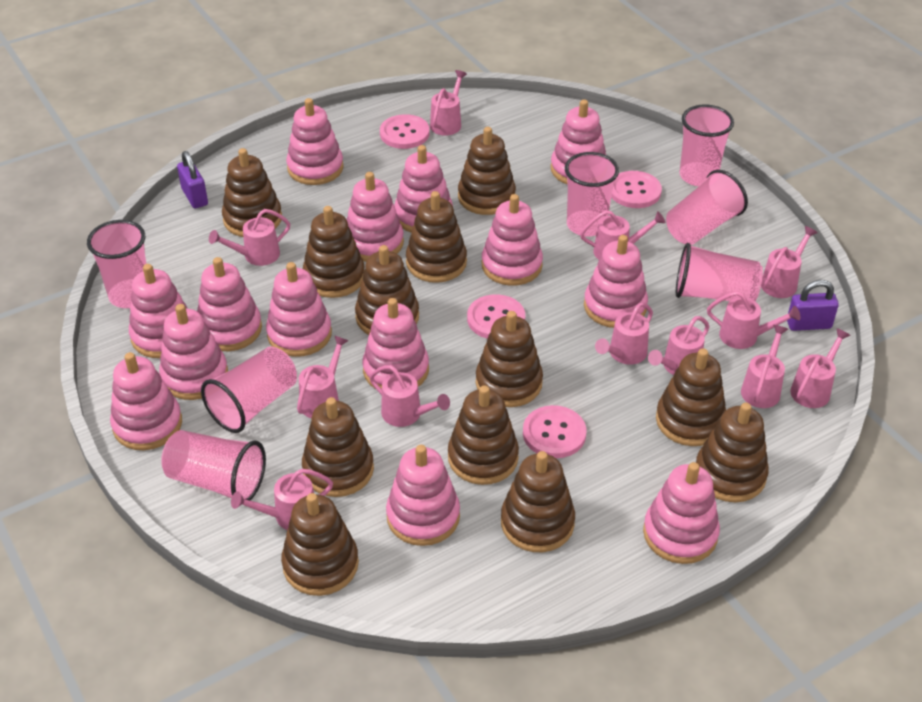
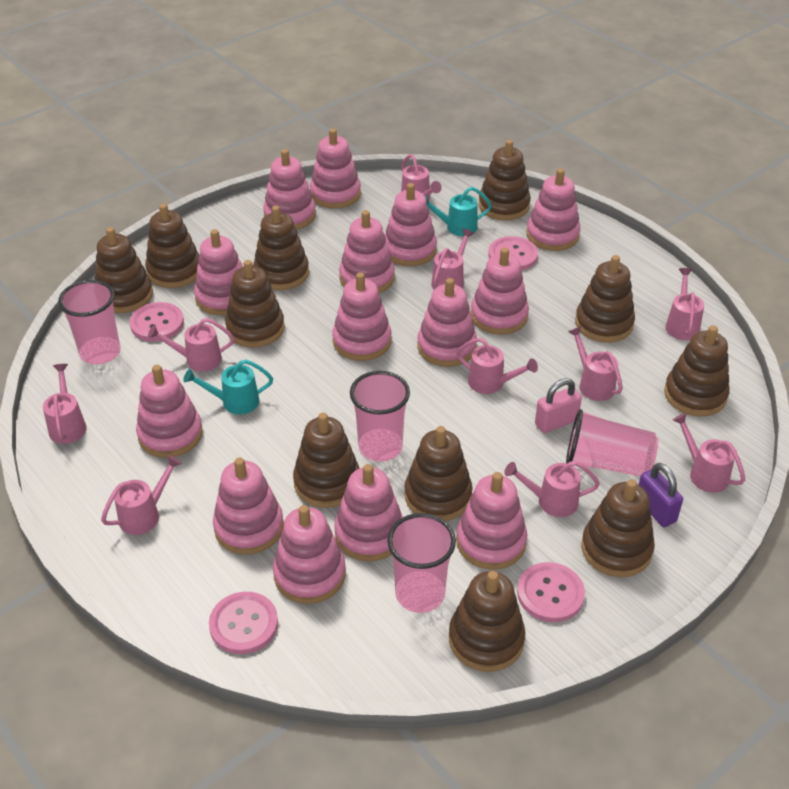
brown stacking toy: 12 -> 11
pink cup: 7 -> 4
pink padlock: 0 -> 1
pink watering can: 12 -> 10
purple padlock: 2 -> 1
turquoise watering can: 0 -> 2

